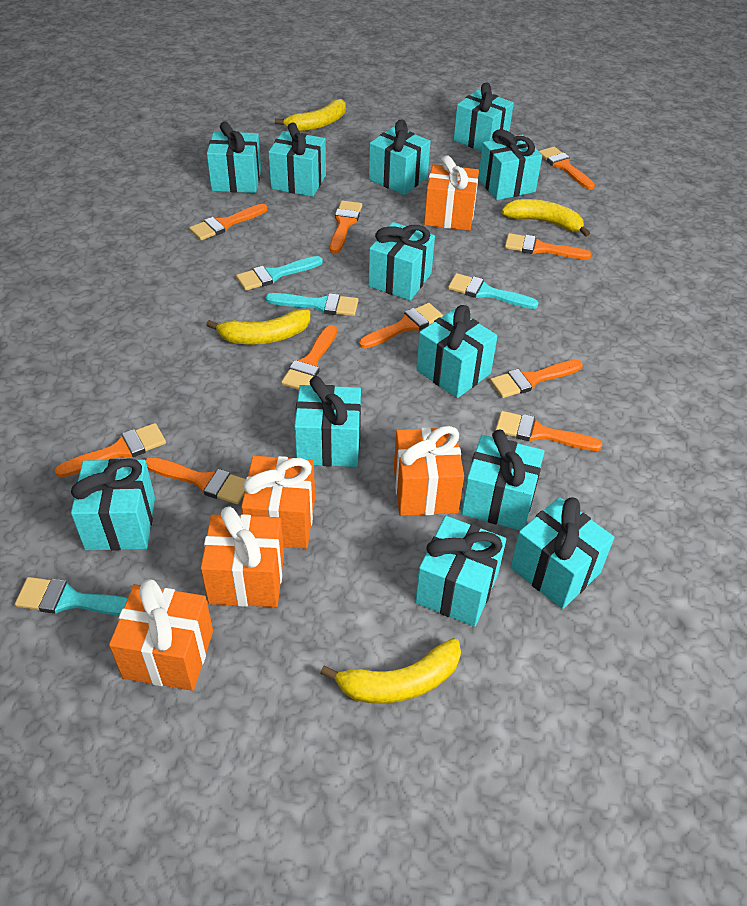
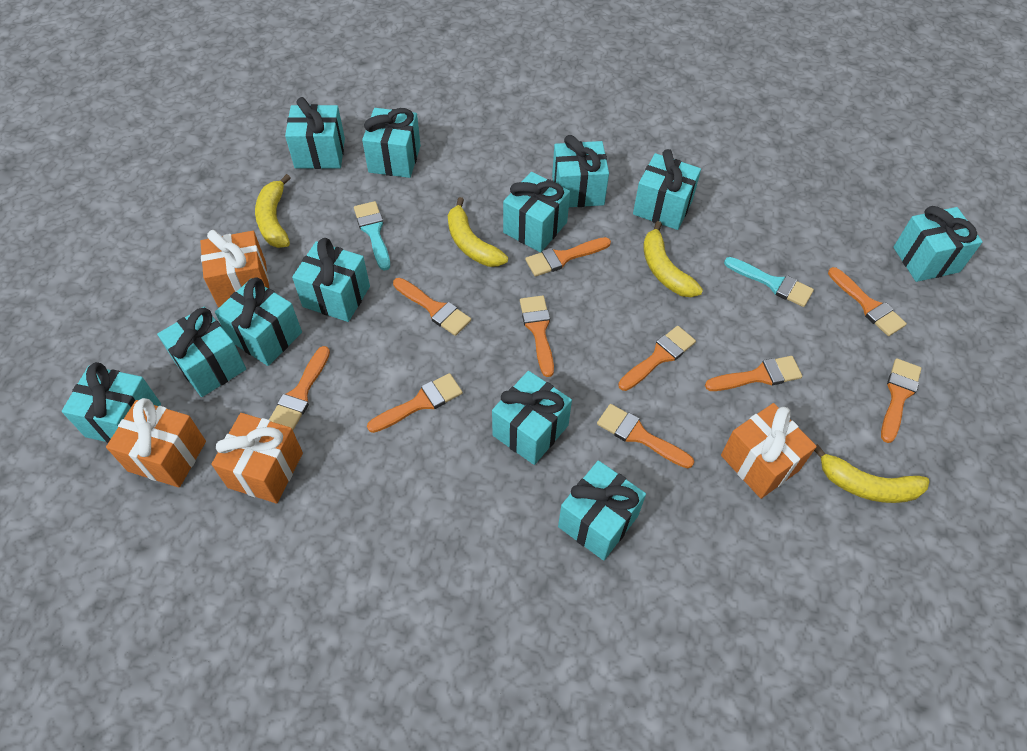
orange gift: 5 -> 4
turquoise brush: 4 -> 2

